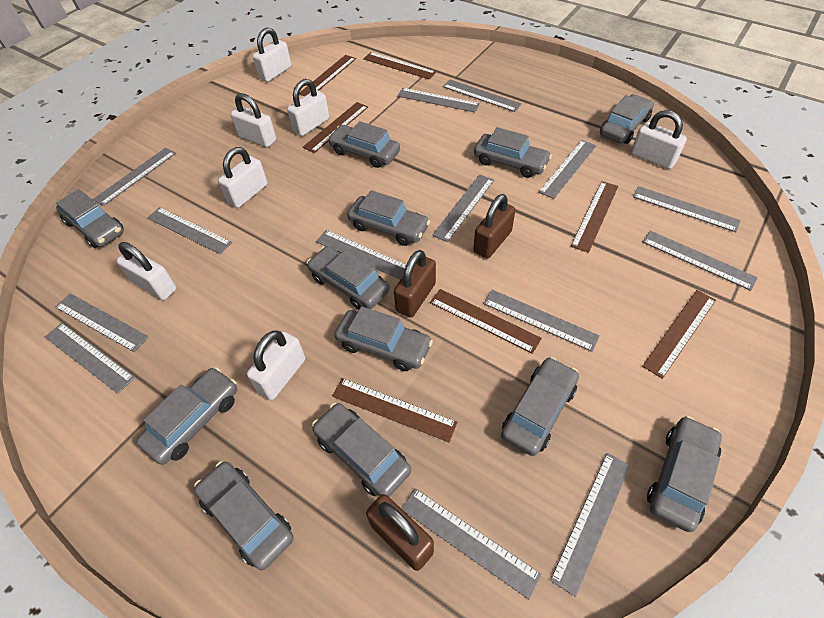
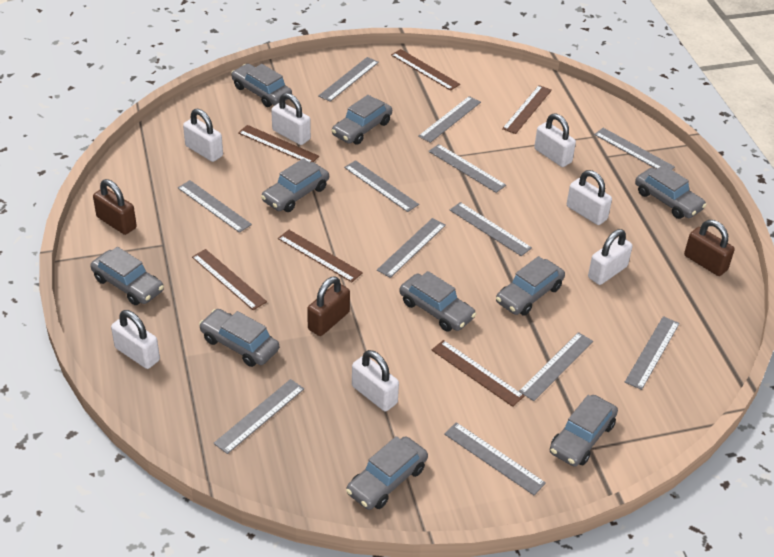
brown ruler: 7 -> 6
grey car: 12 -> 10
grey ruler: 14 -> 12

